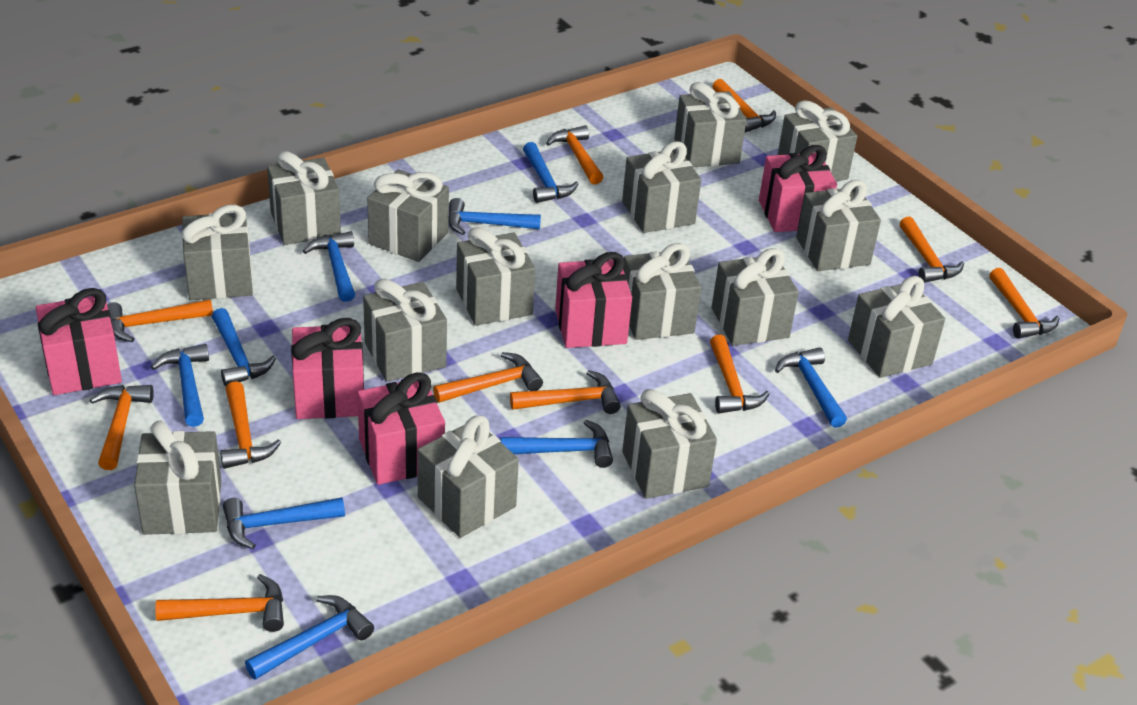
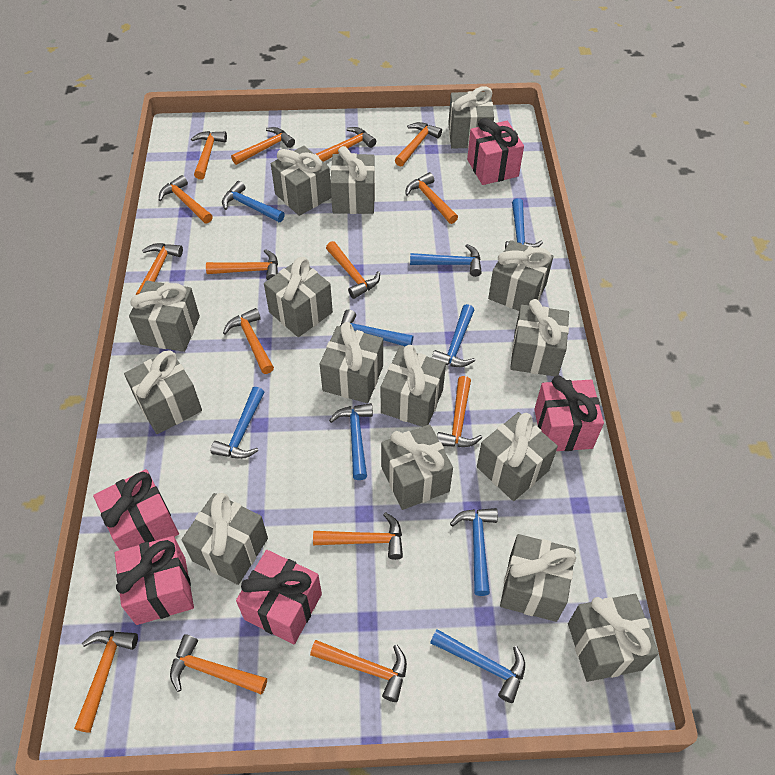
orange hammer: 11 -> 15

